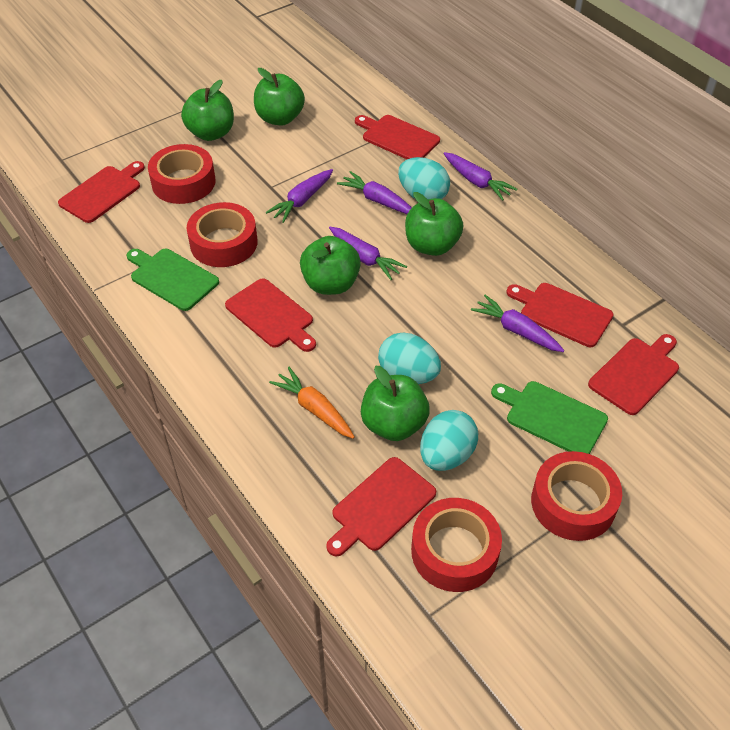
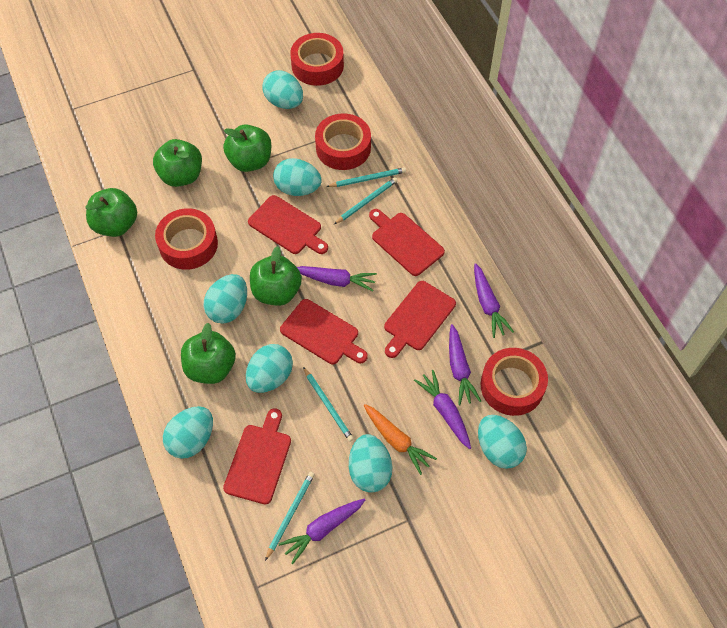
green cutting board: 2 -> 0
red cutting board: 6 -> 5
turquoise egg: 3 -> 7
turquoise pencil: 0 -> 4

